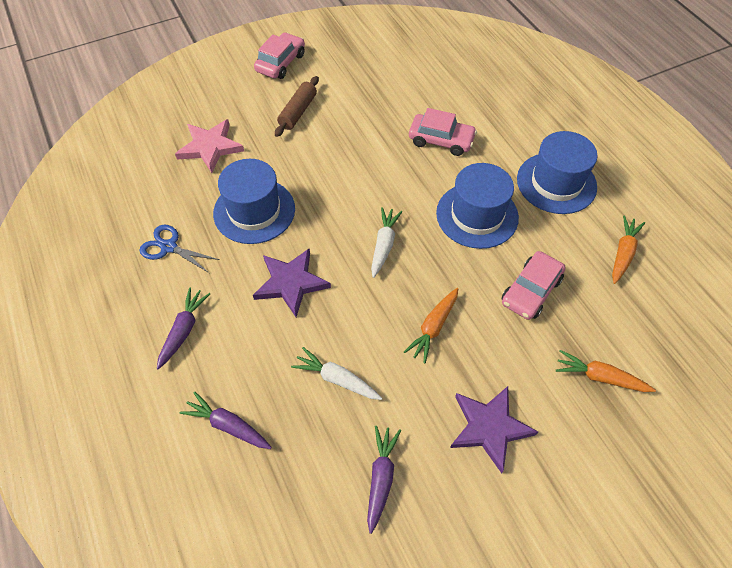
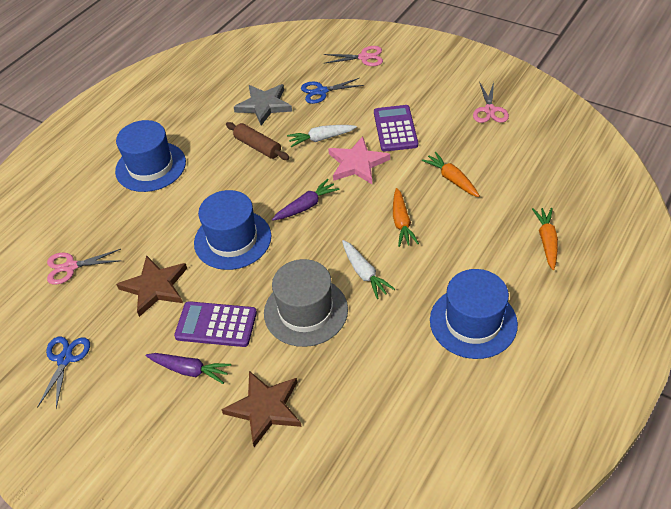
blue scissors: 1 -> 2
brown star: 0 -> 2
grey hat: 0 -> 1
grey star: 0 -> 1
pink car: 3 -> 0
pink scissors: 0 -> 3
purple calculator: 0 -> 2
purple carrot: 3 -> 2
purple star: 2 -> 0

